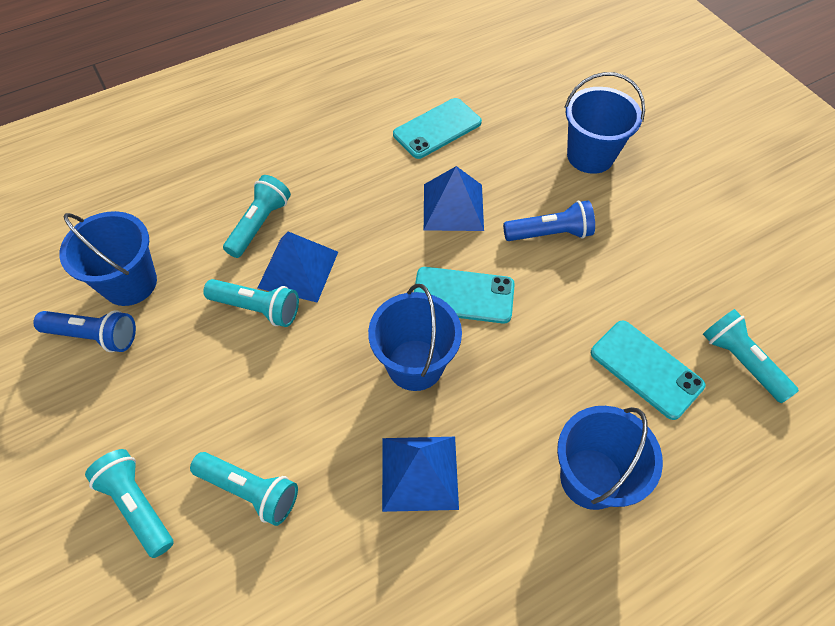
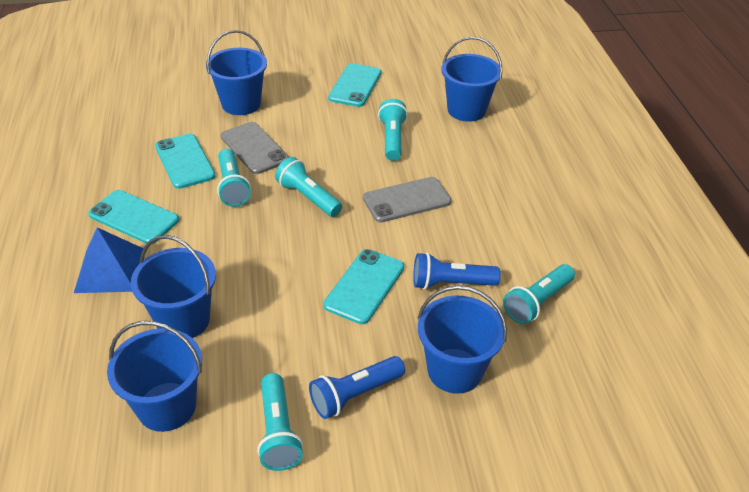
blue bucket: 4 -> 5
blue pyramid: 3 -> 1
grey phone: 0 -> 2
turquoise phone: 3 -> 4

